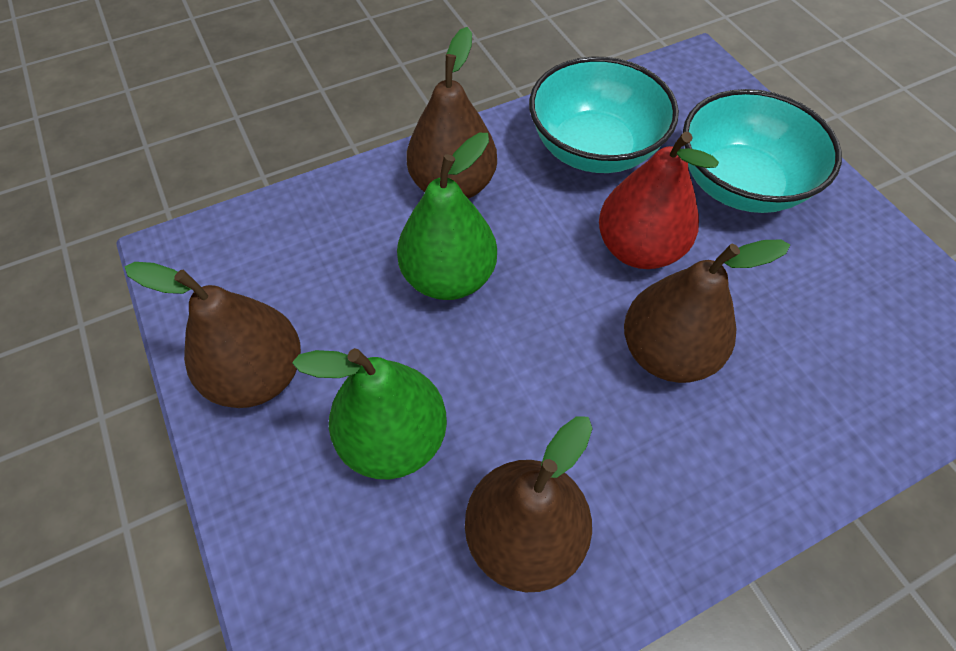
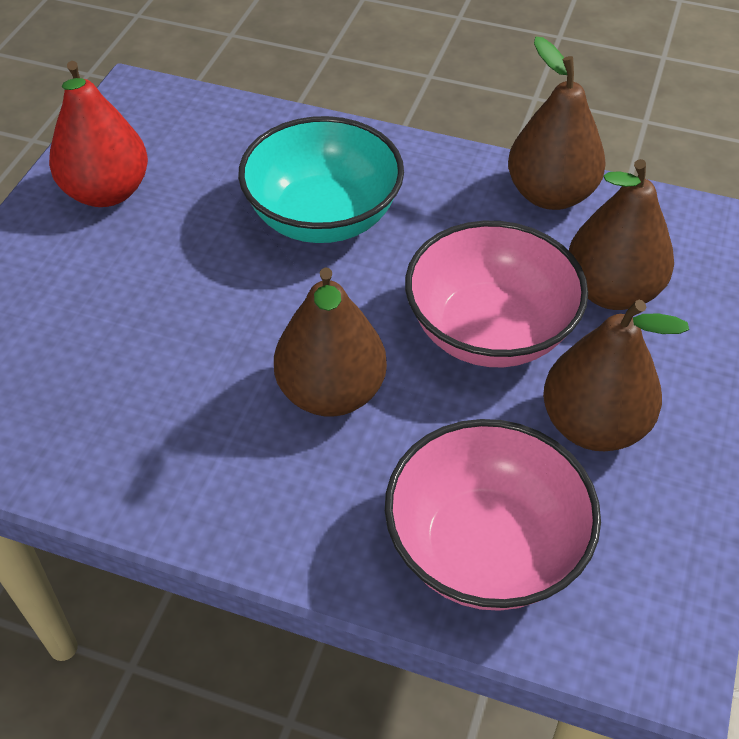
green pear: 2 -> 0
pink bowl: 0 -> 2
turquoise bowl: 2 -> 1

